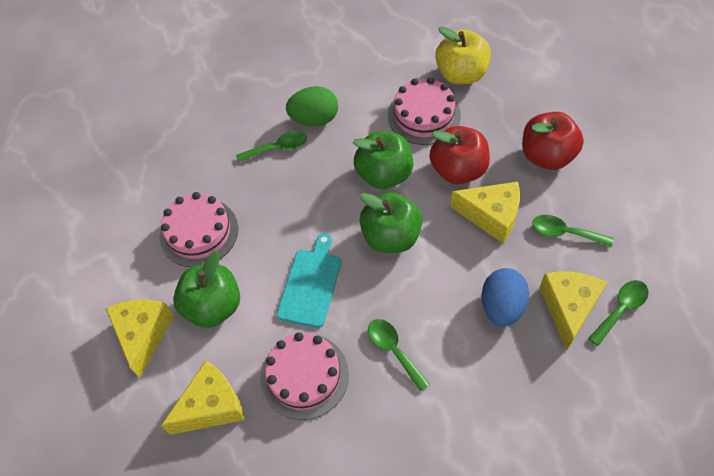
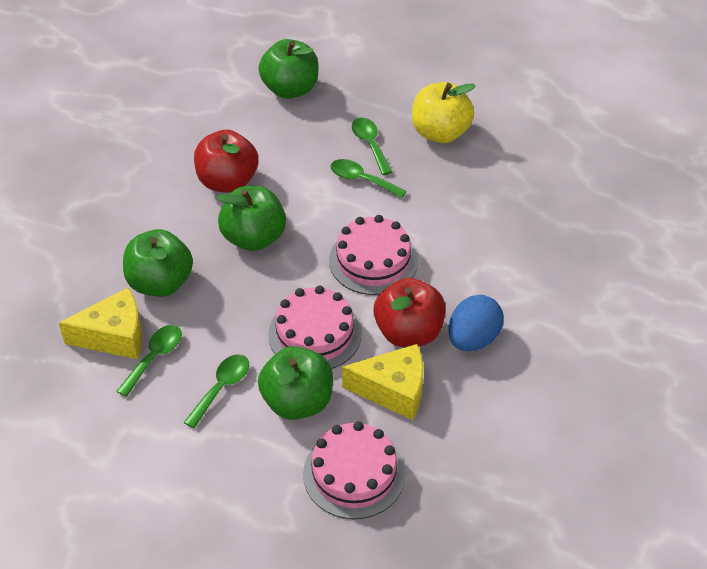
green apple: 3 -> 4
green egg: 1 -> 0
turquoise cutting board: 1 -> 0
yellow cheese: 4 -> 2

